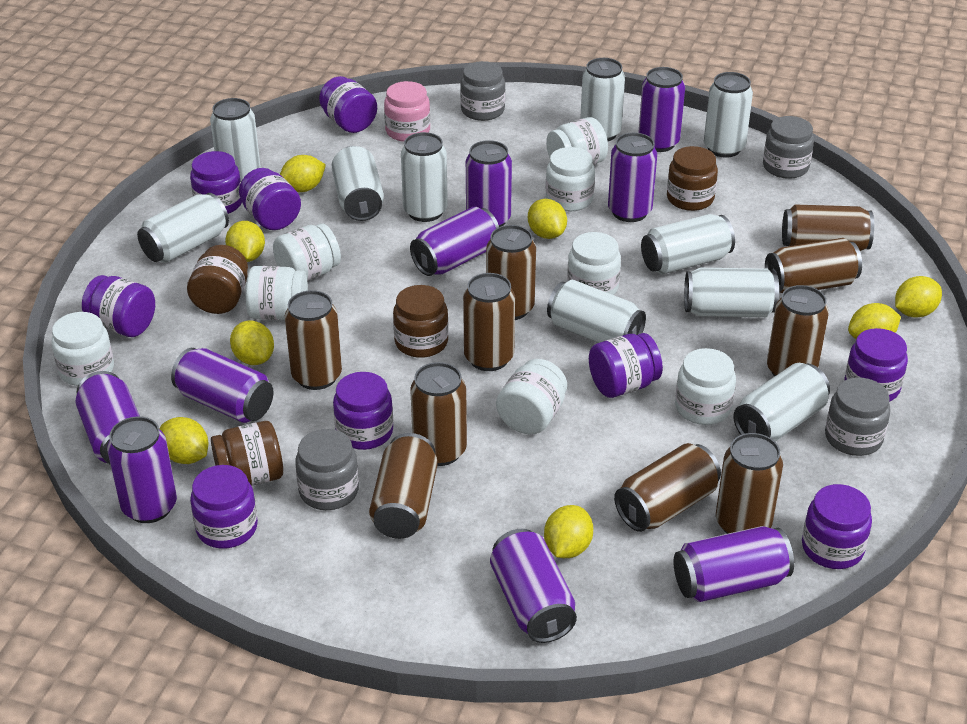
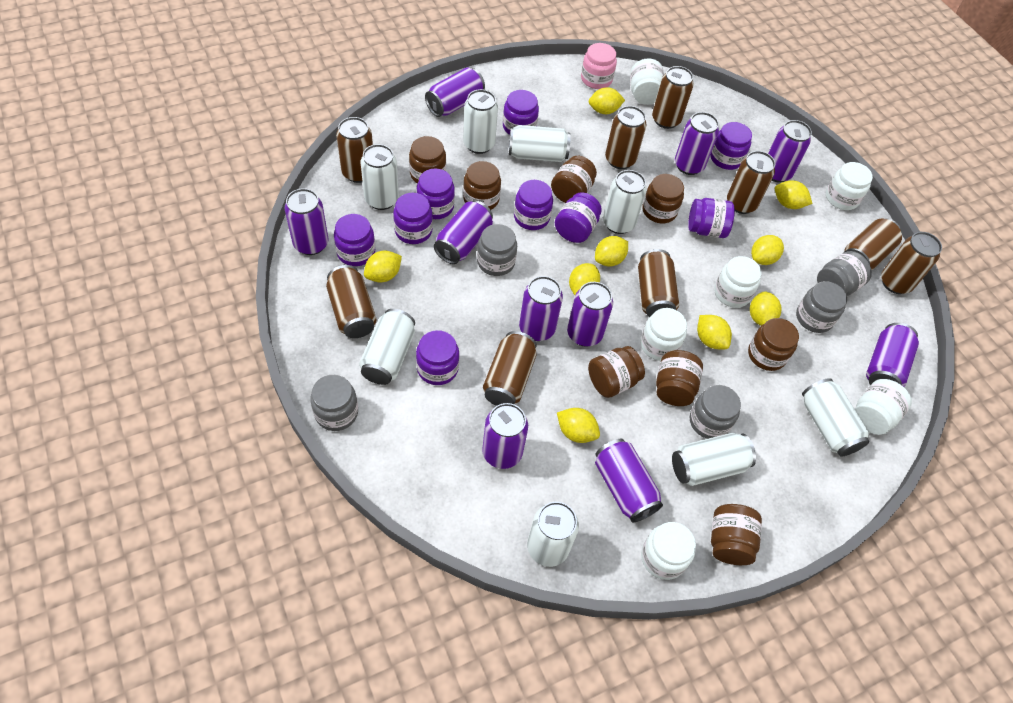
brown can: 10 -> 9
brown jar: 4 -> 8
grey jar: 4 -> 5
purple can: 9 -> 10
white can: 10 -> 8
white jar: 8 -> 6
yellow lemon: 8 -> 9

